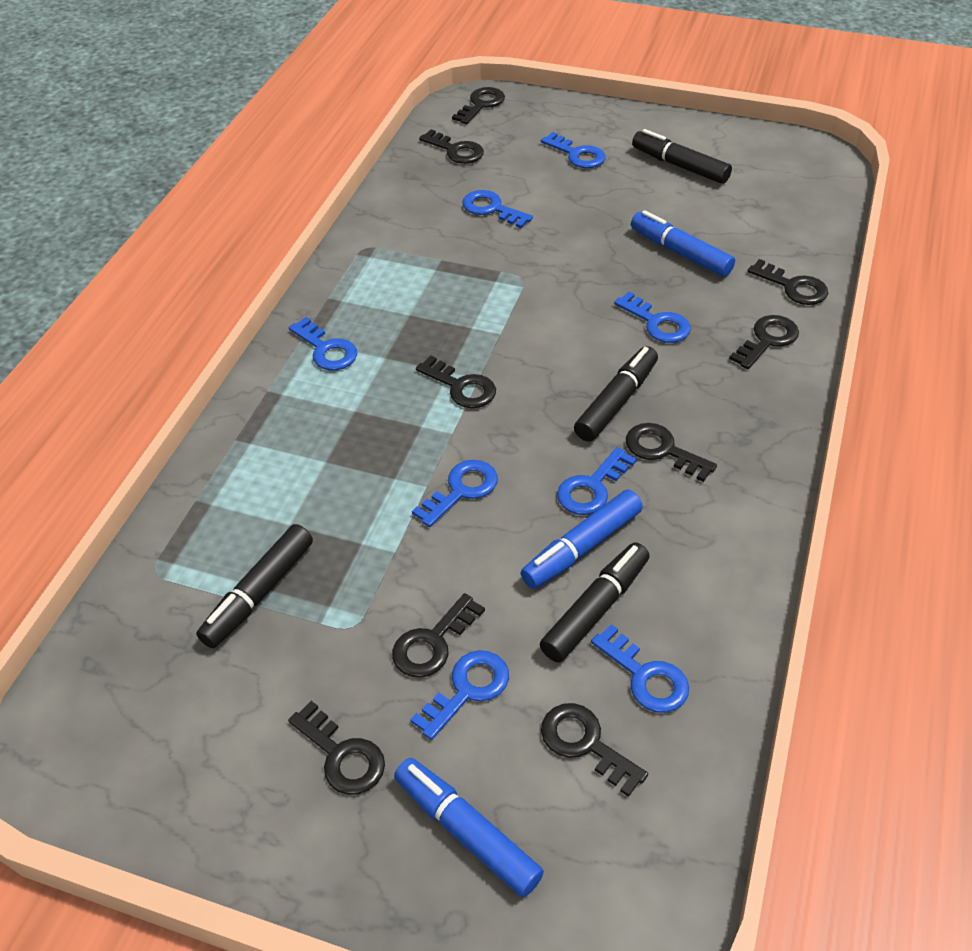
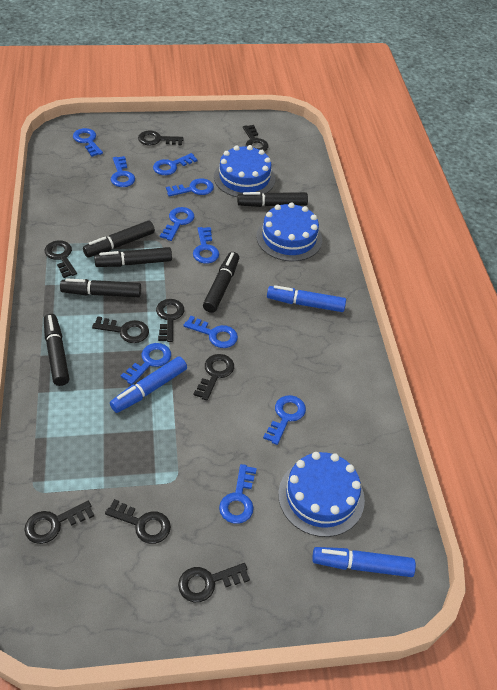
black marker: 4 -> 6
blue cake: 0 -> 3
blue key: 8 -> 10

